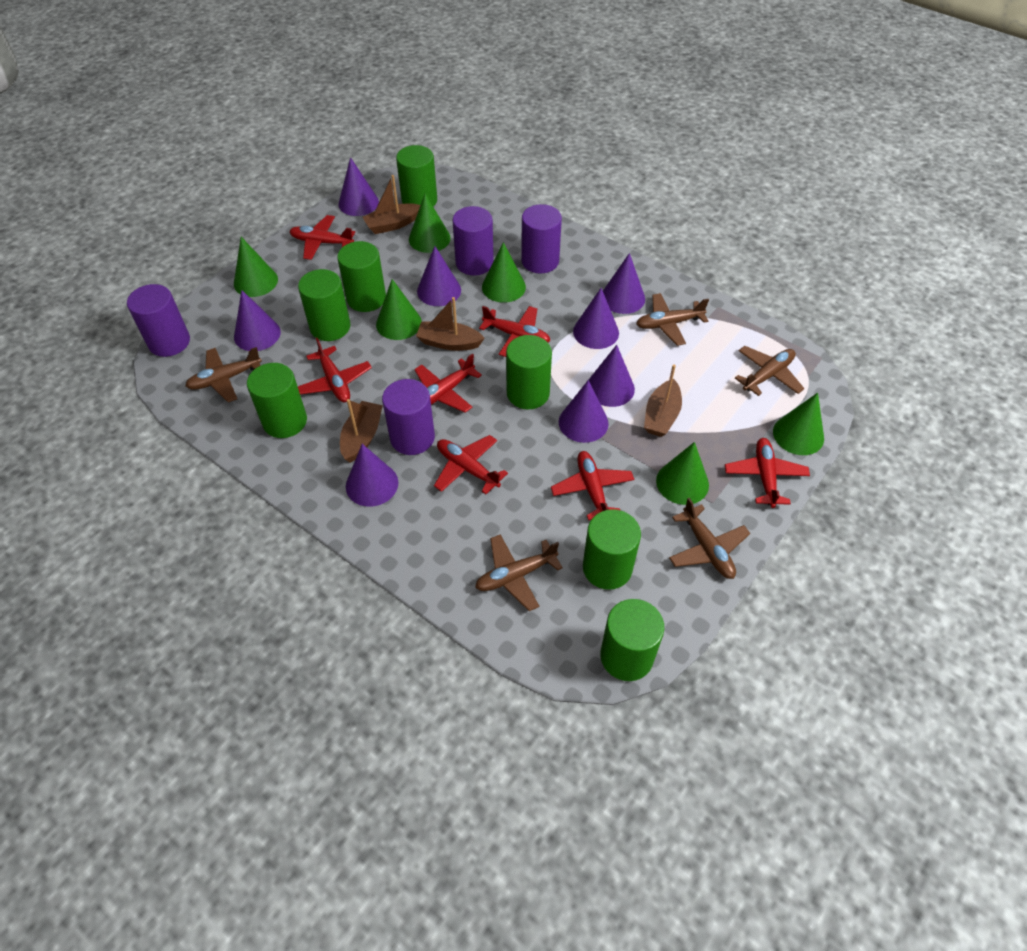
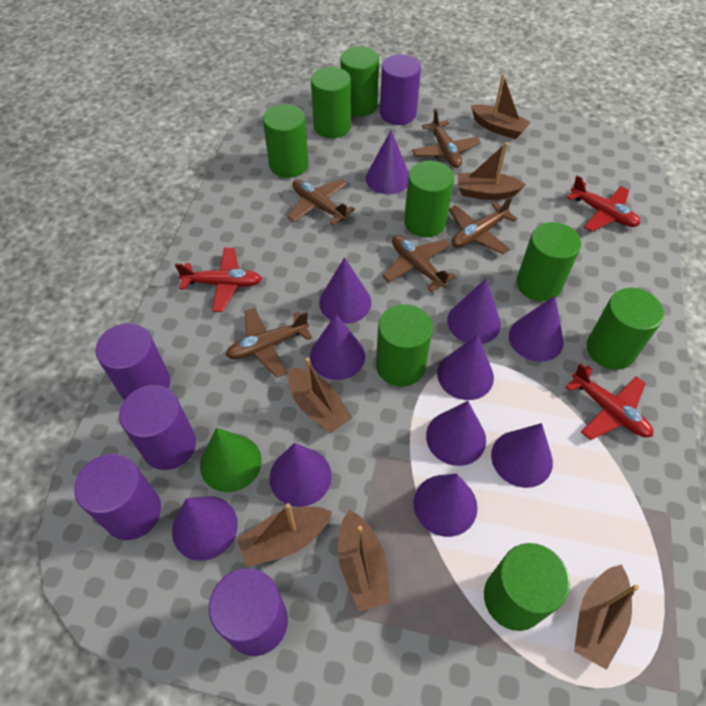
brown boat: 4 -> 6
green cone: 6 -> 1
green cylinder: 7 -> 8
purple cone: 8 -> 11
purple cylinder: 4 -> 5
red plane: 7 -> 3

